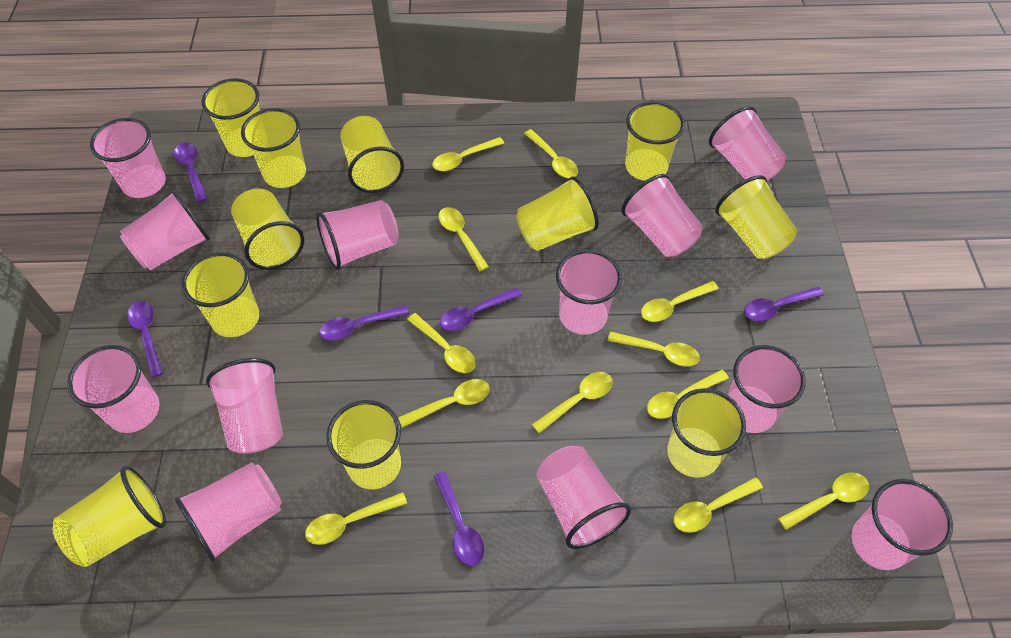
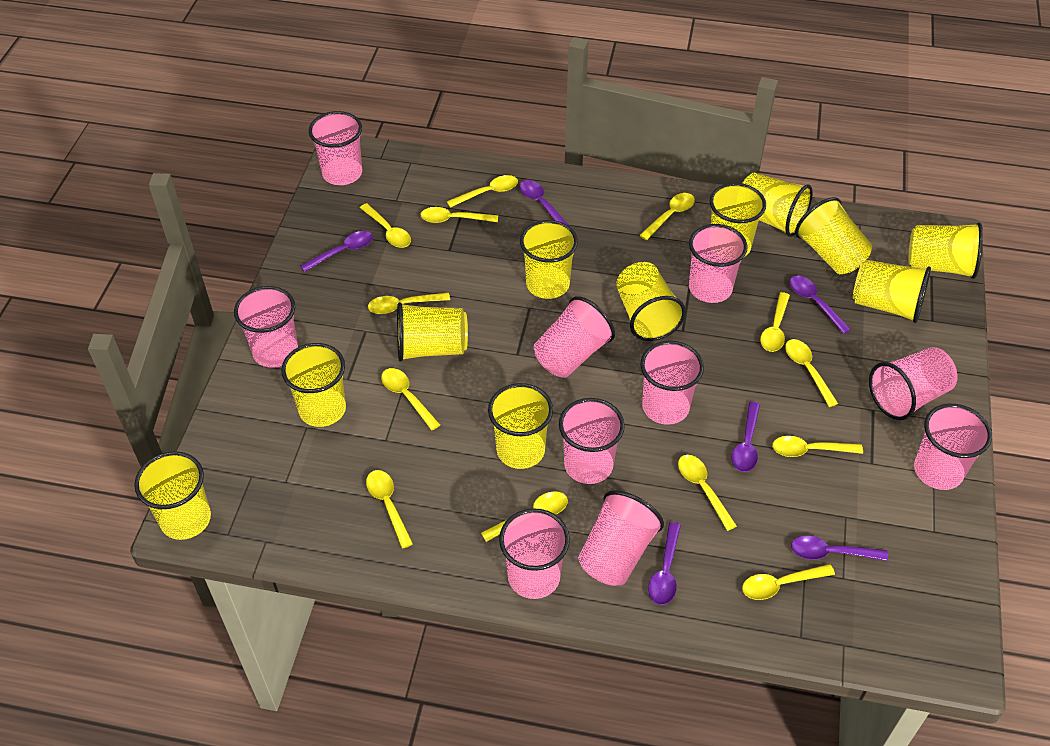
pink cup: 12 -> 10
yellow spoon: 12 -> 13

